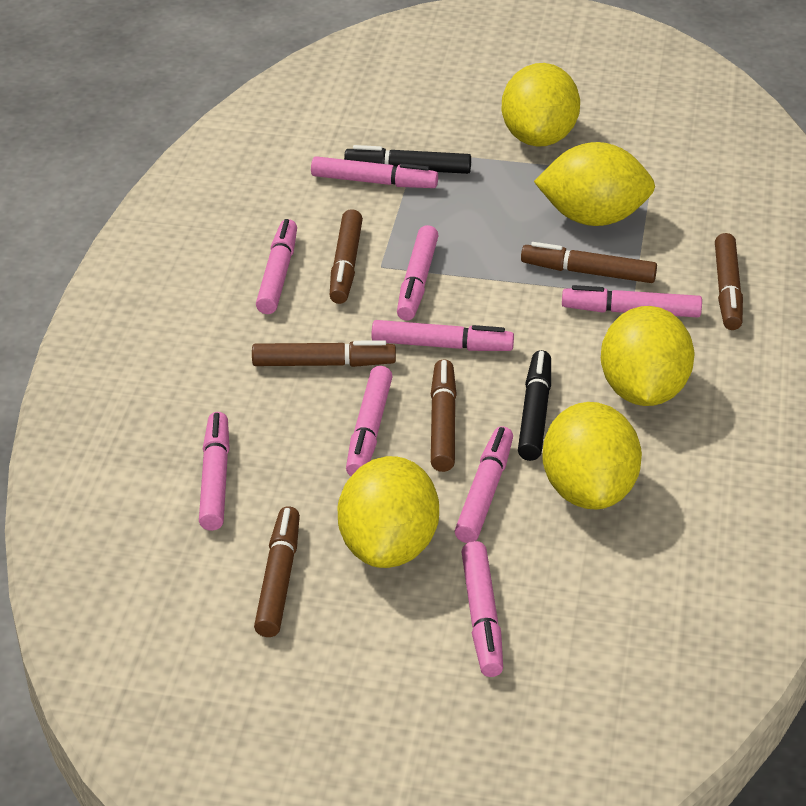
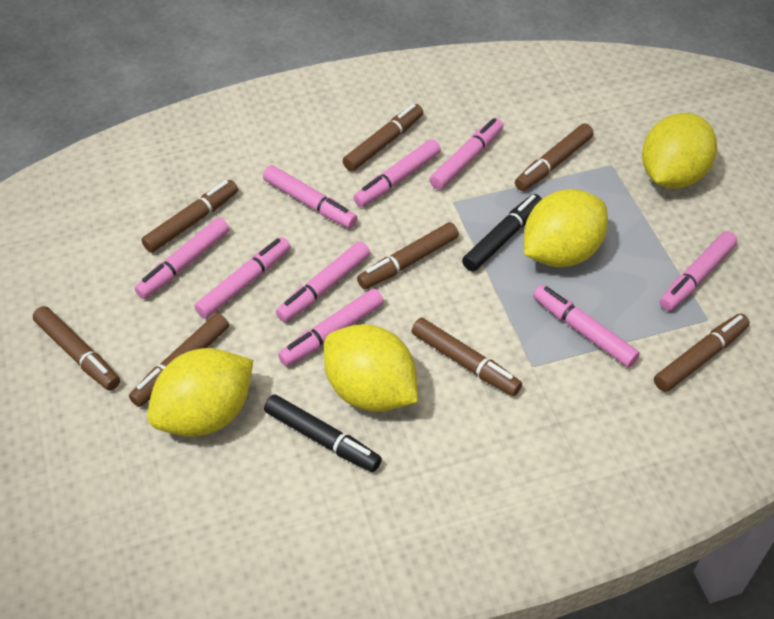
brown marker: 6 -> 8
yellow lemon: 5 -> 4

